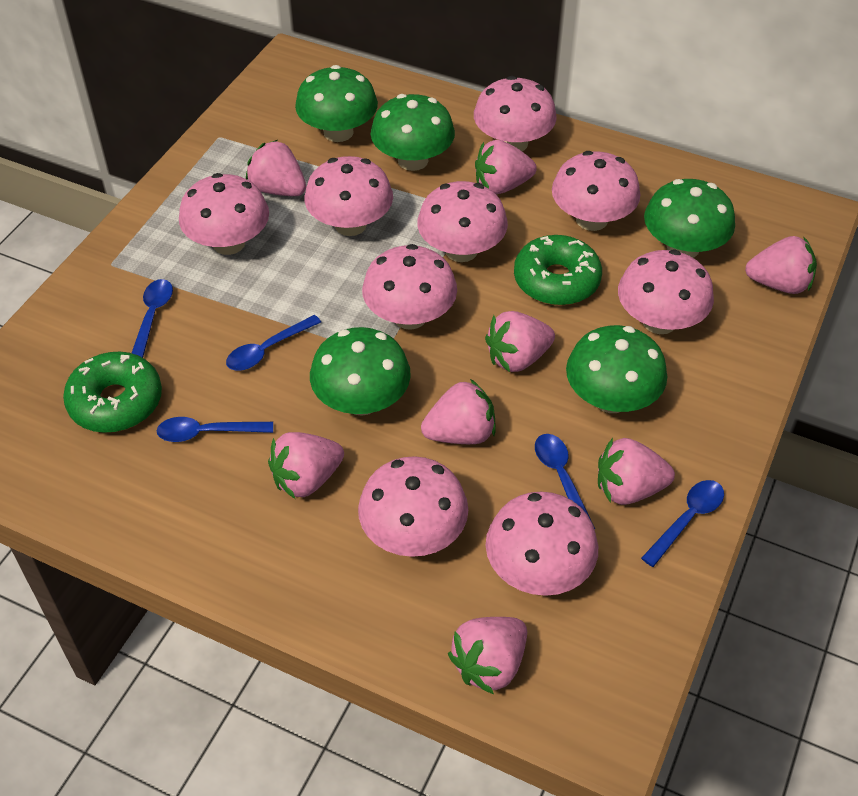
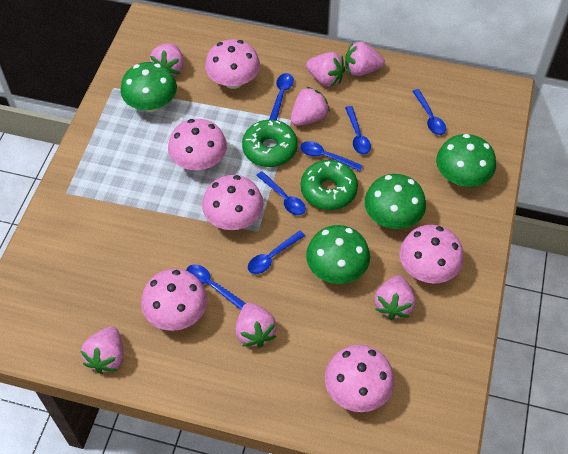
blue spoon: 5 -> 7
green mushroom: 5 -> 4
pink mushroom: 9 -> 6
pink strawberry: 8 -> 7

